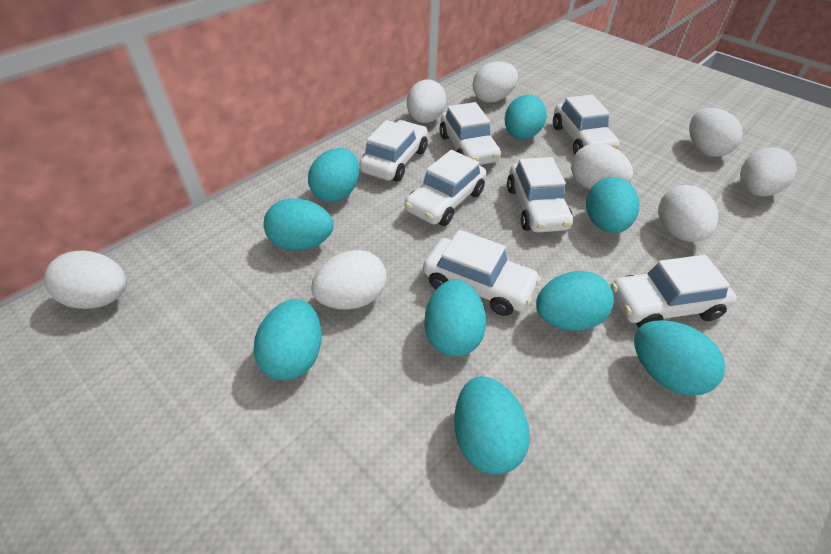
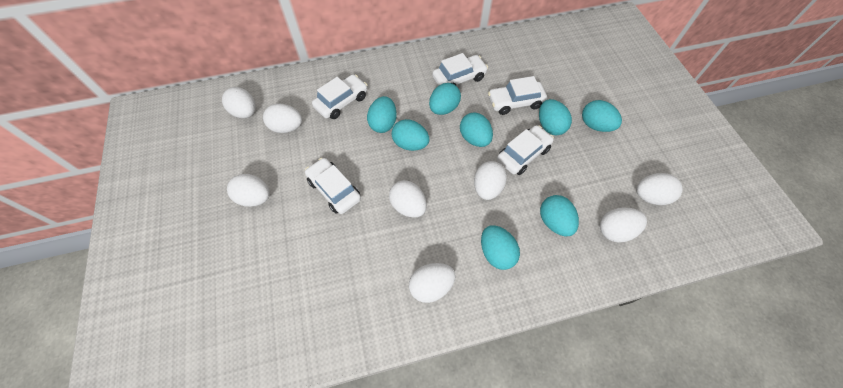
turquoise egg: 9 -> 8
white car: 7 -> 5

